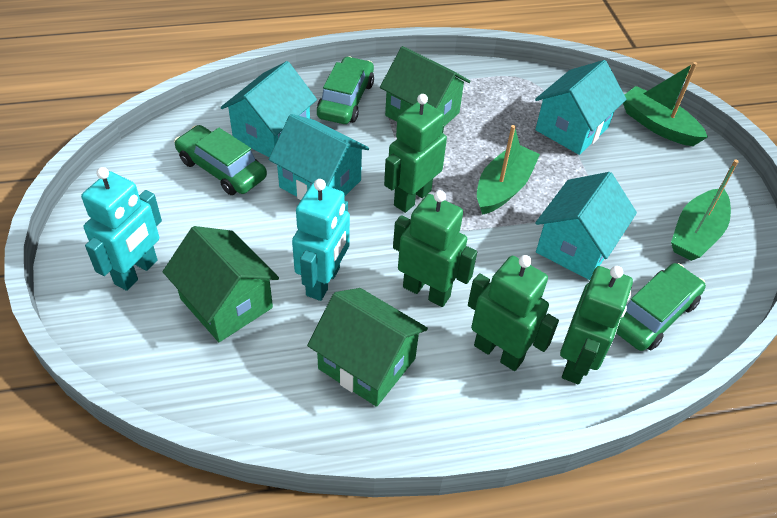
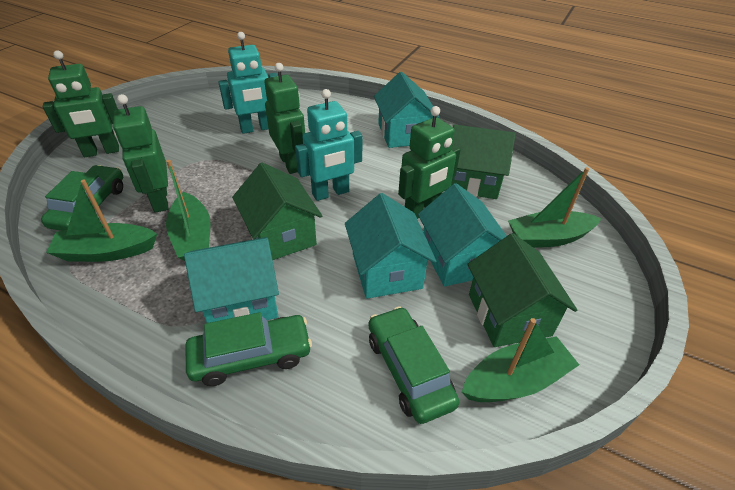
green boat: 3 -> 4

